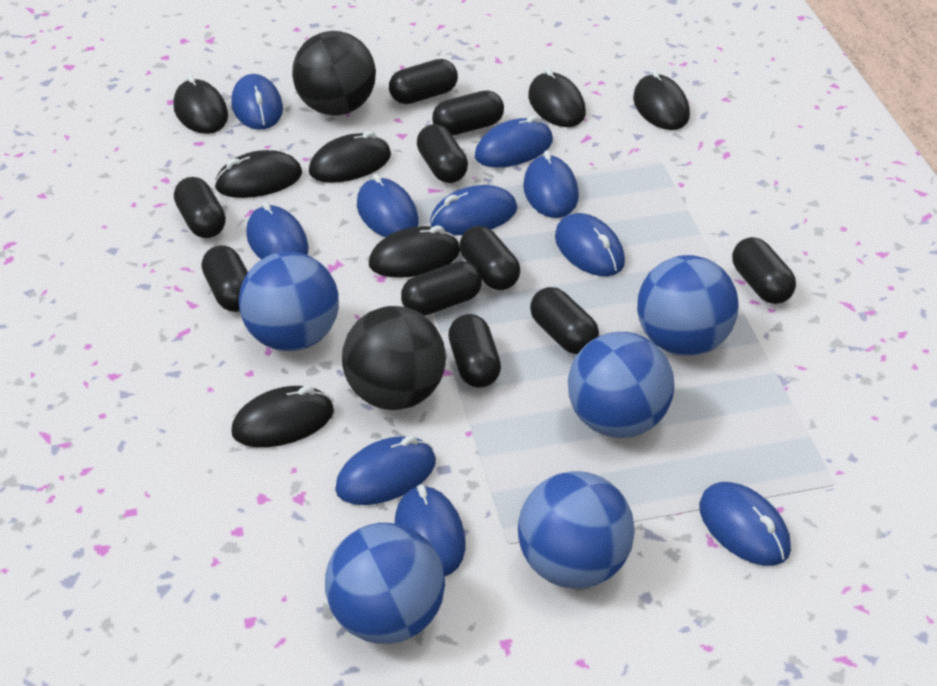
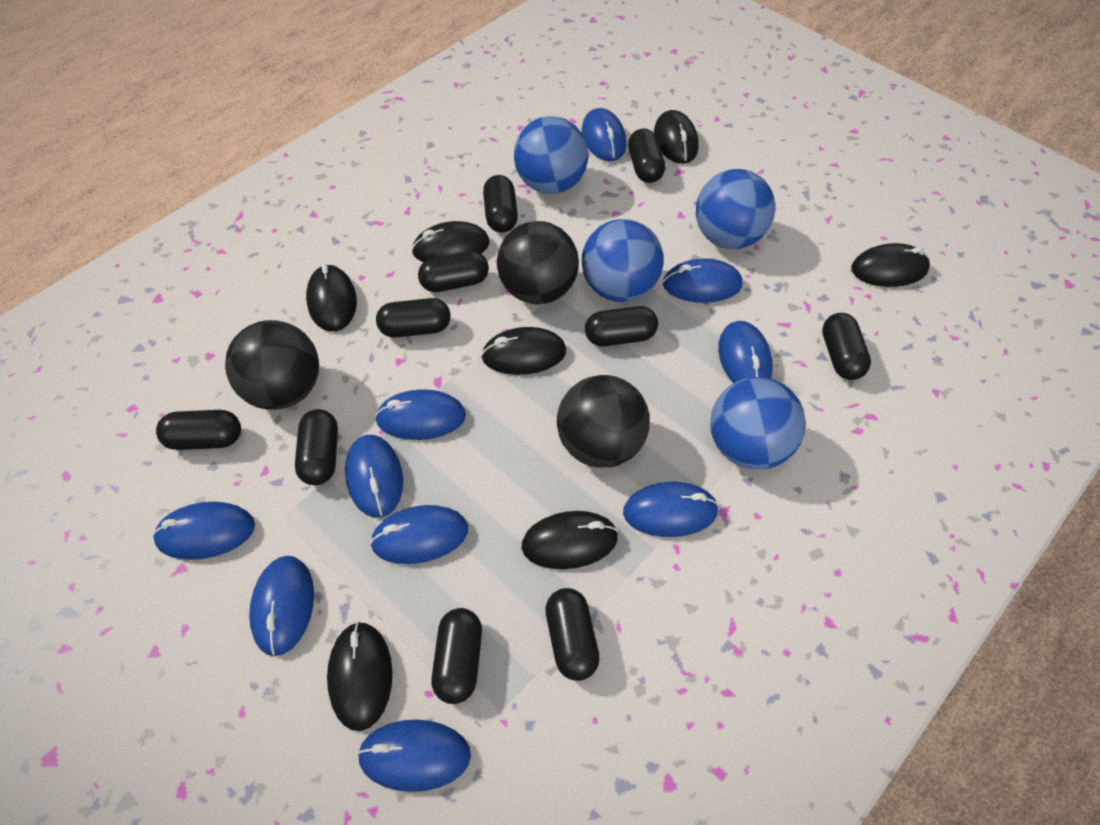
black ball: 2 -> 3
blue ball: 5 -> 4

